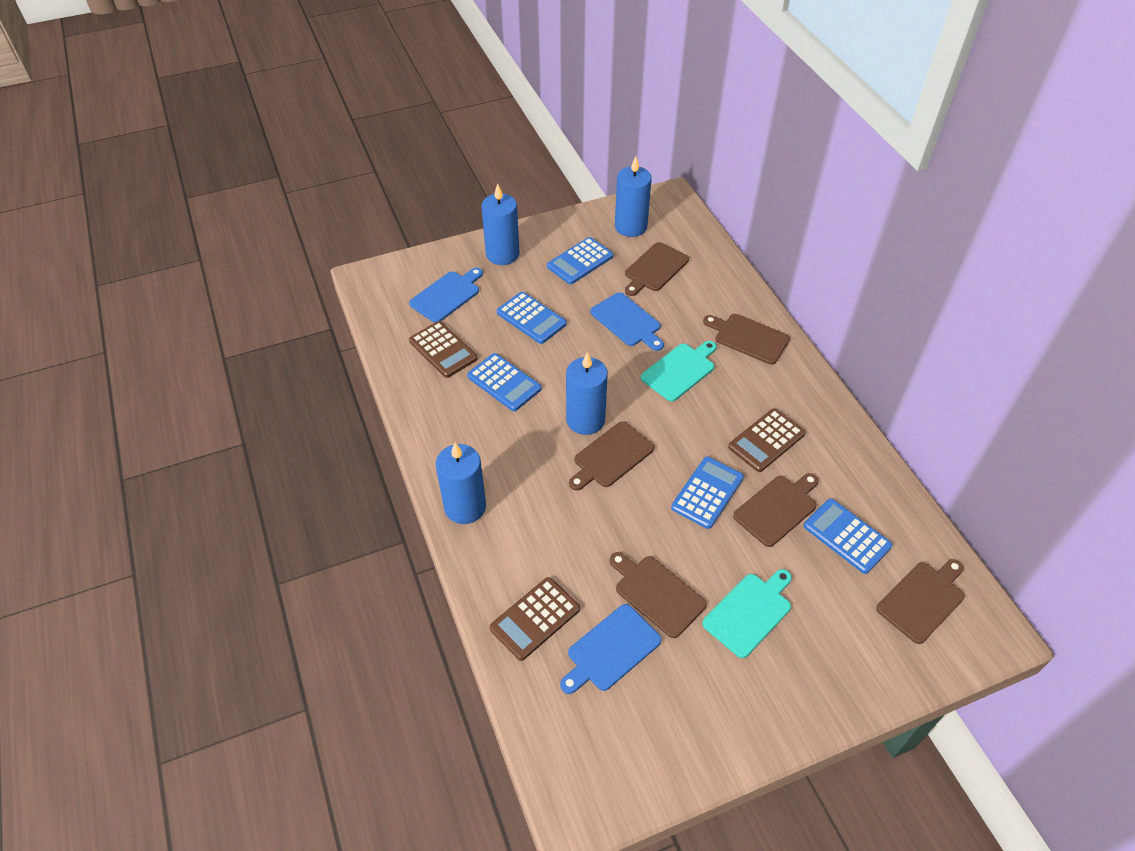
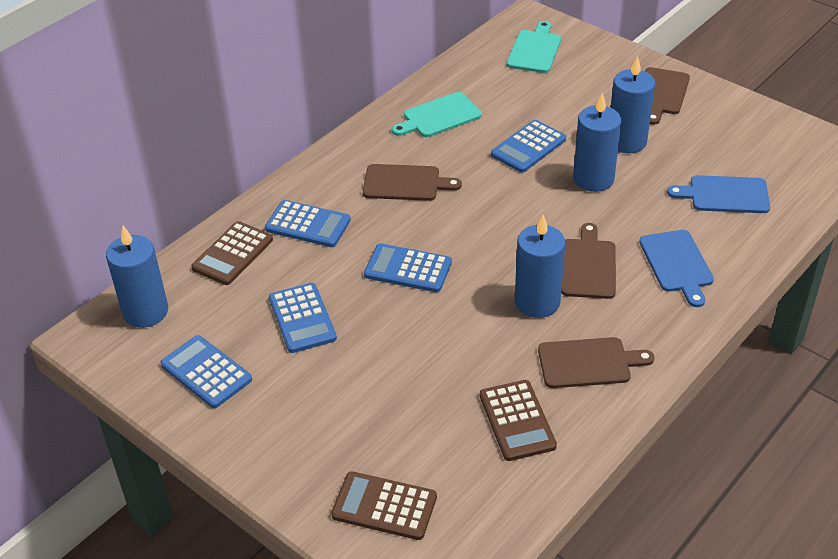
blue cutting board: 3 -> 2
brown cutting board: 6 -> 4

